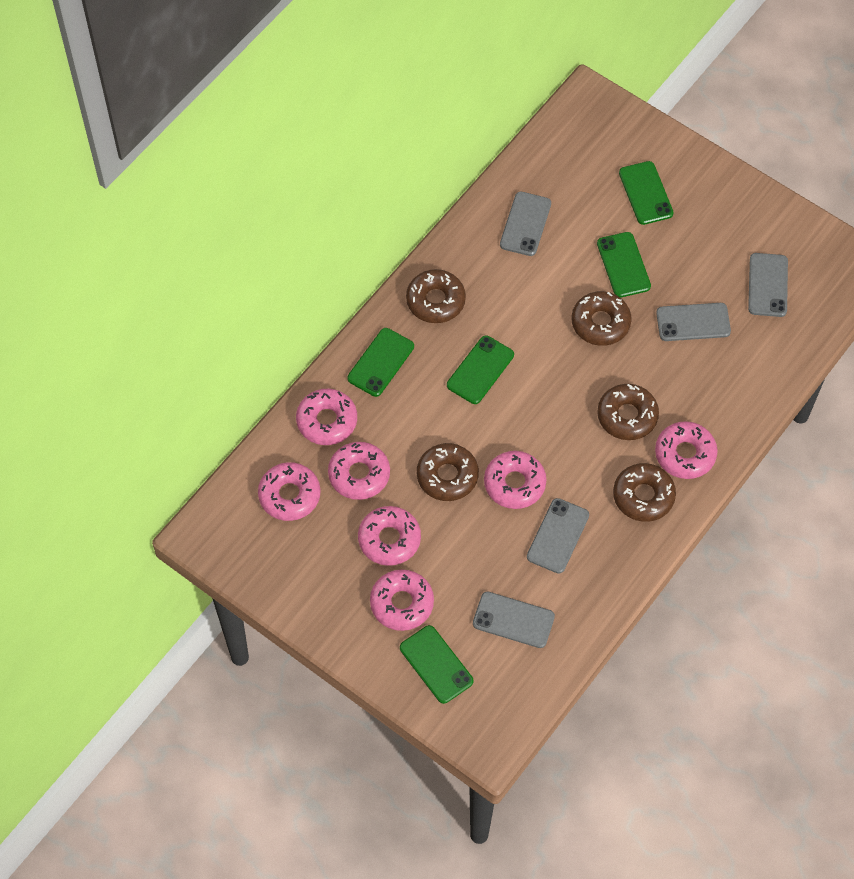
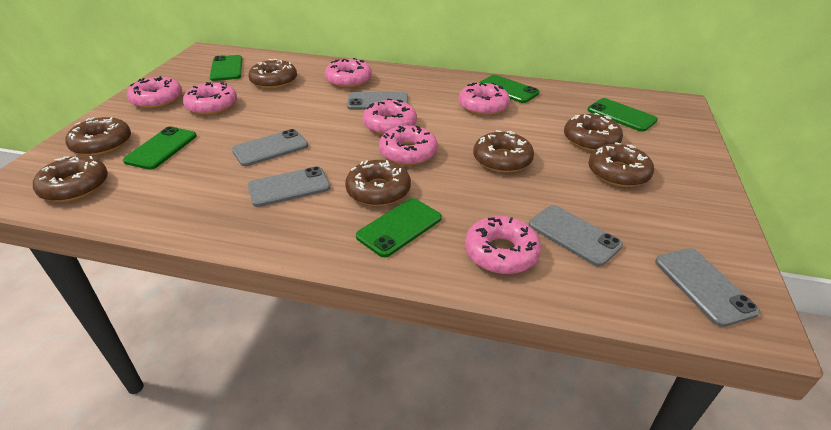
brown donut: 5 -> 7

